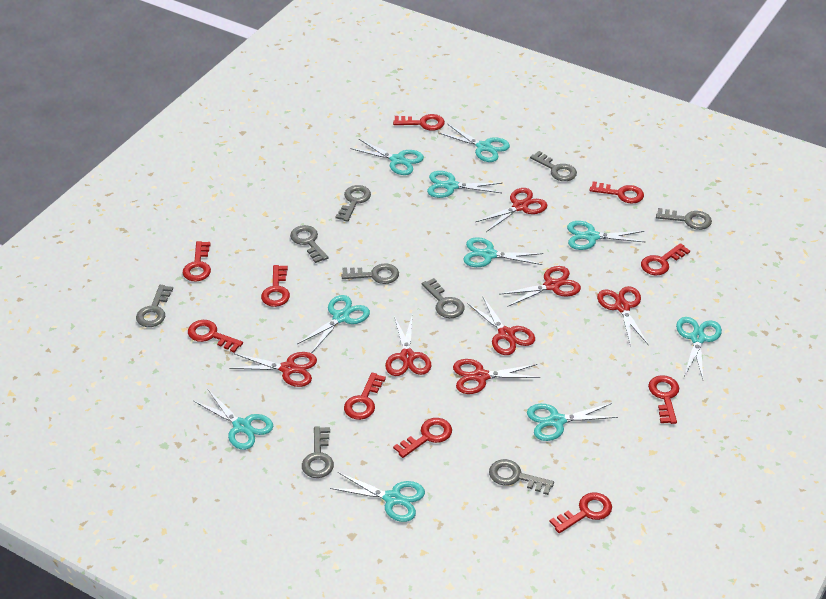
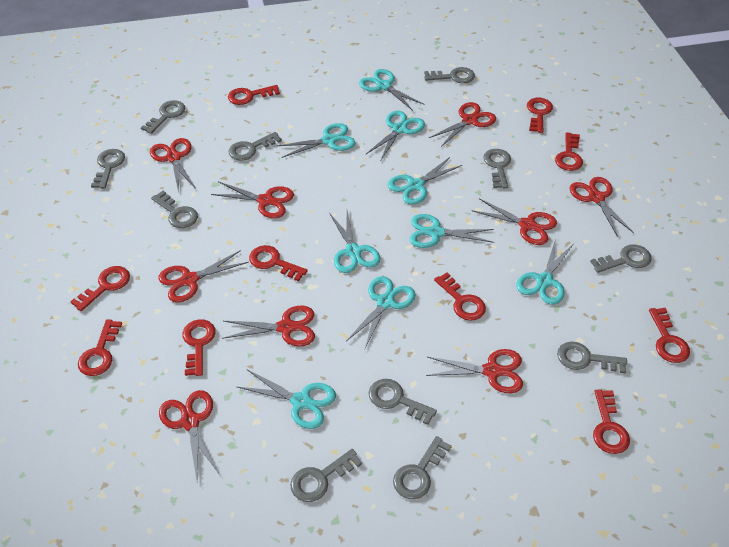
grey key: 9 -> 11
red scissors: 7 -> 9
turquoise scissors: 10 -> 9

